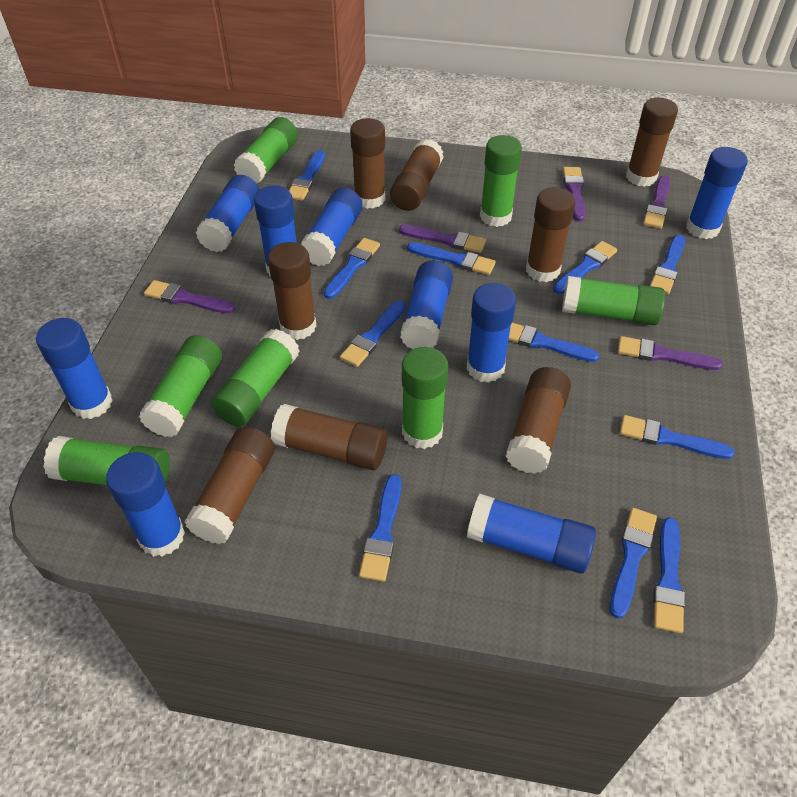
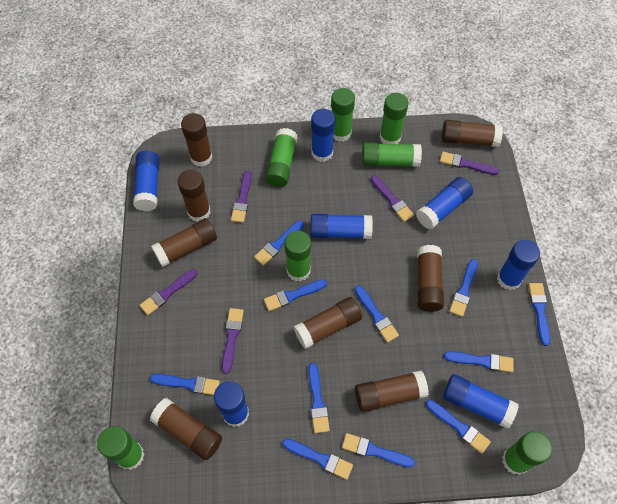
blue glue stick: 9 -> 7

